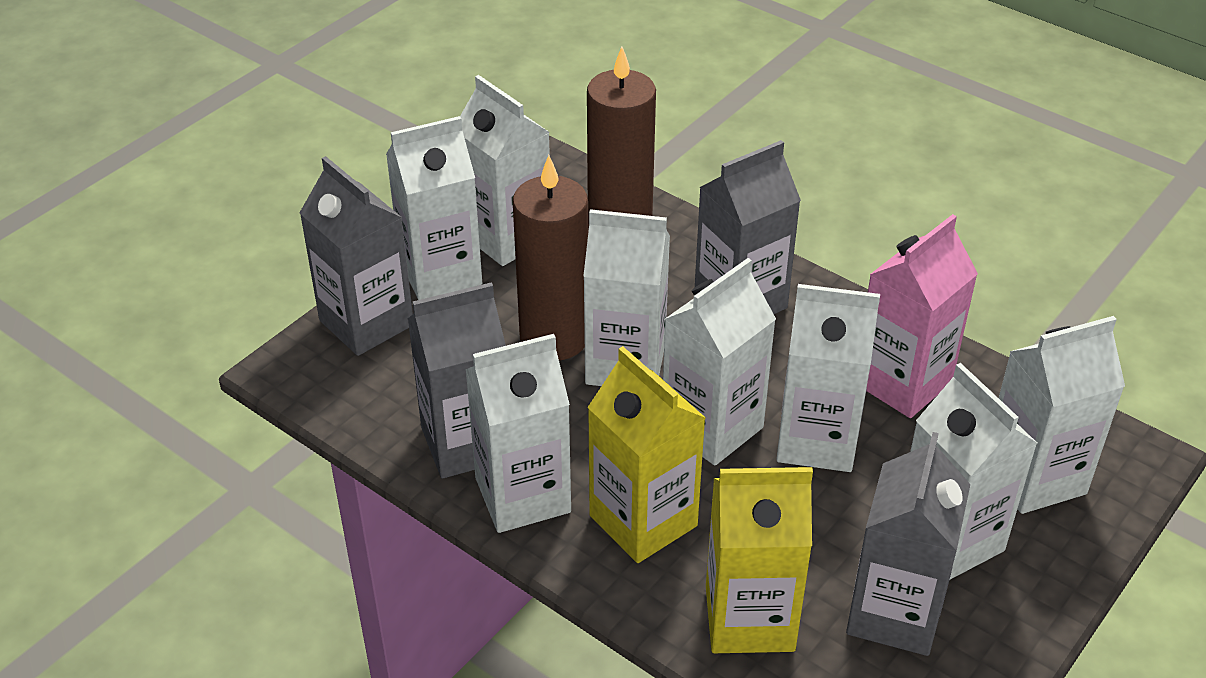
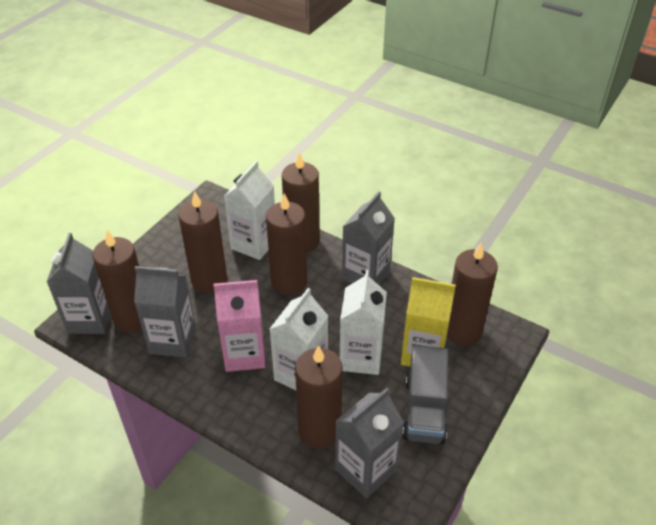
brown candle: 2 -> 6
grey truck: 0 -> 1
white carton: 8 -> 3
yellow carton: 2 -> 1

